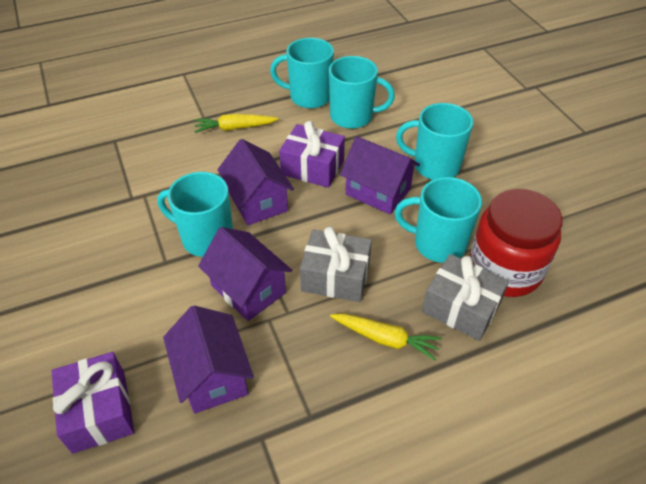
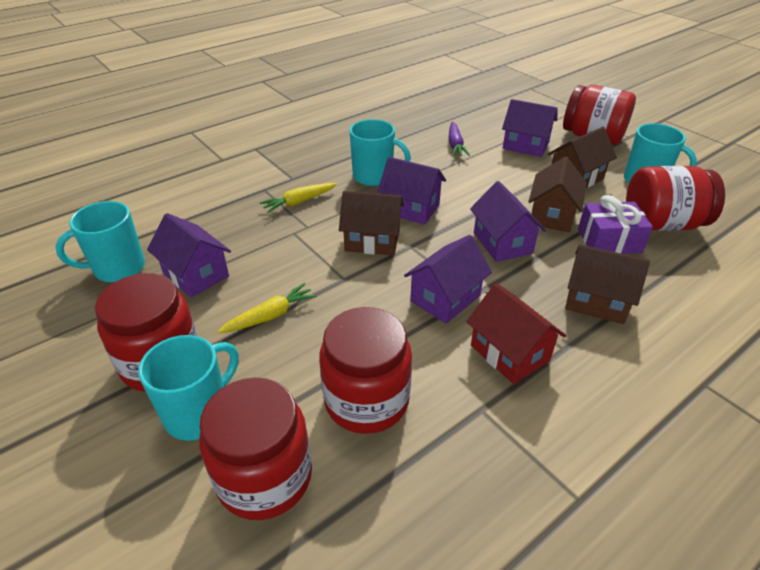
brown house: 0 -> 4
grey gift: 2 -> 0
purple carrot: 0 -> 1
purple gift: 2 -> 1
purple house: 4 -> 5
red house: 0 -> 1
red jar: 1 -> 5
turquoise mug: 5 -> 4

